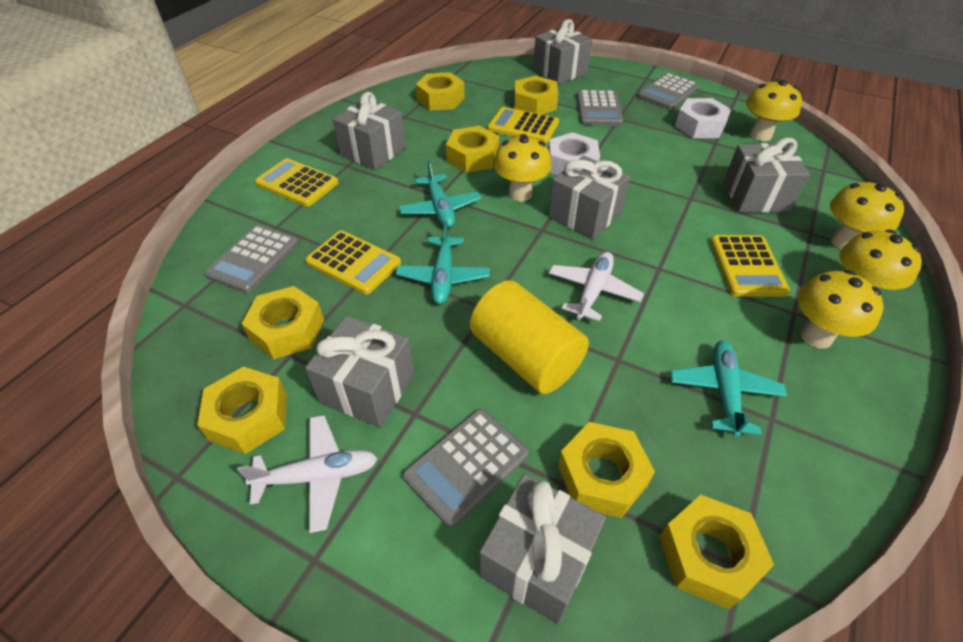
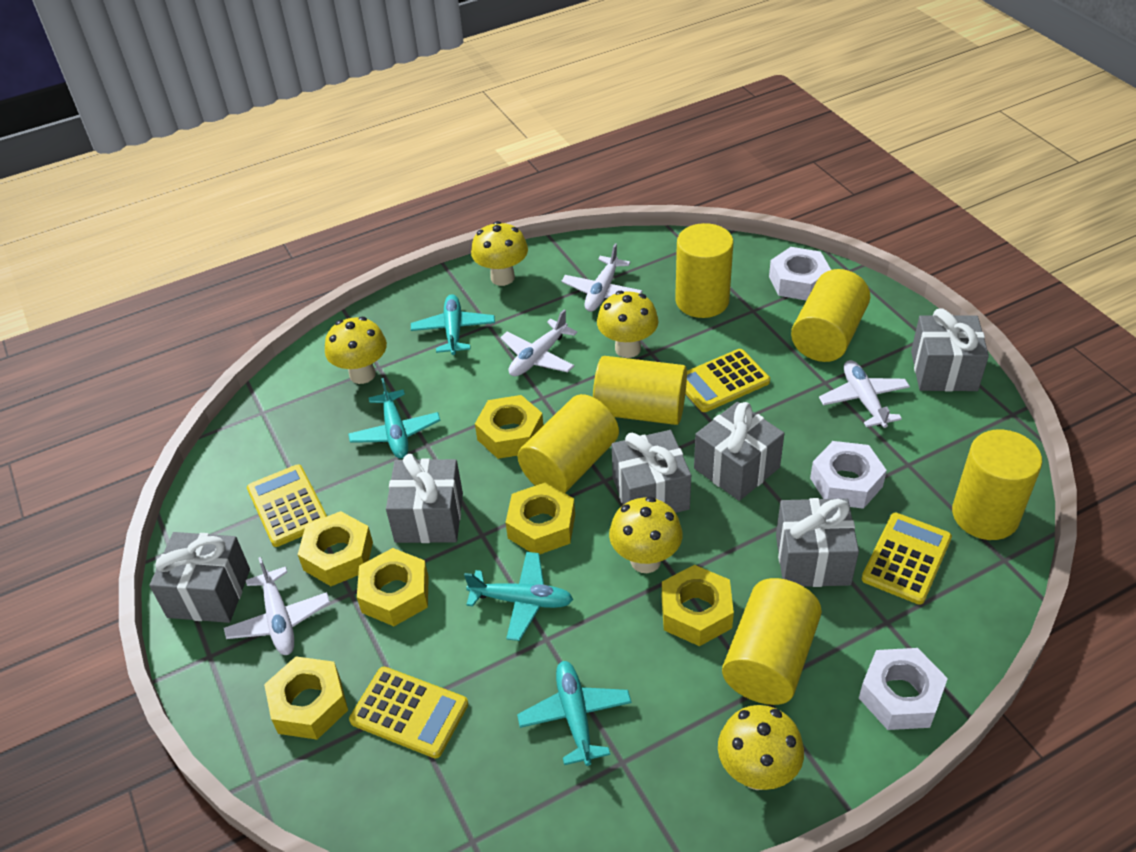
grey calculator: 4 -> 0
turquoise plane: 3 -> 4
white nut: 2 -> 3
white plane: 2 -> 4
yellow cylinder: 1 -> 6
yellow nut: 7 -> 6

